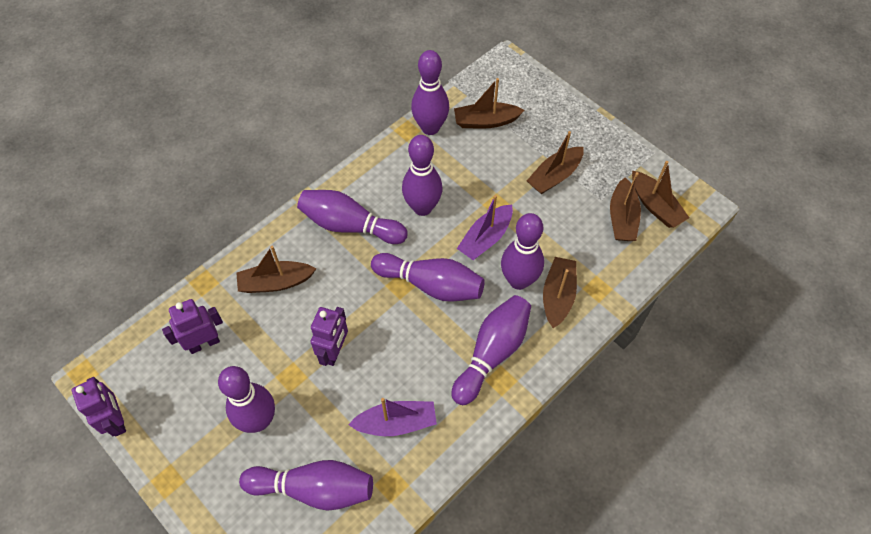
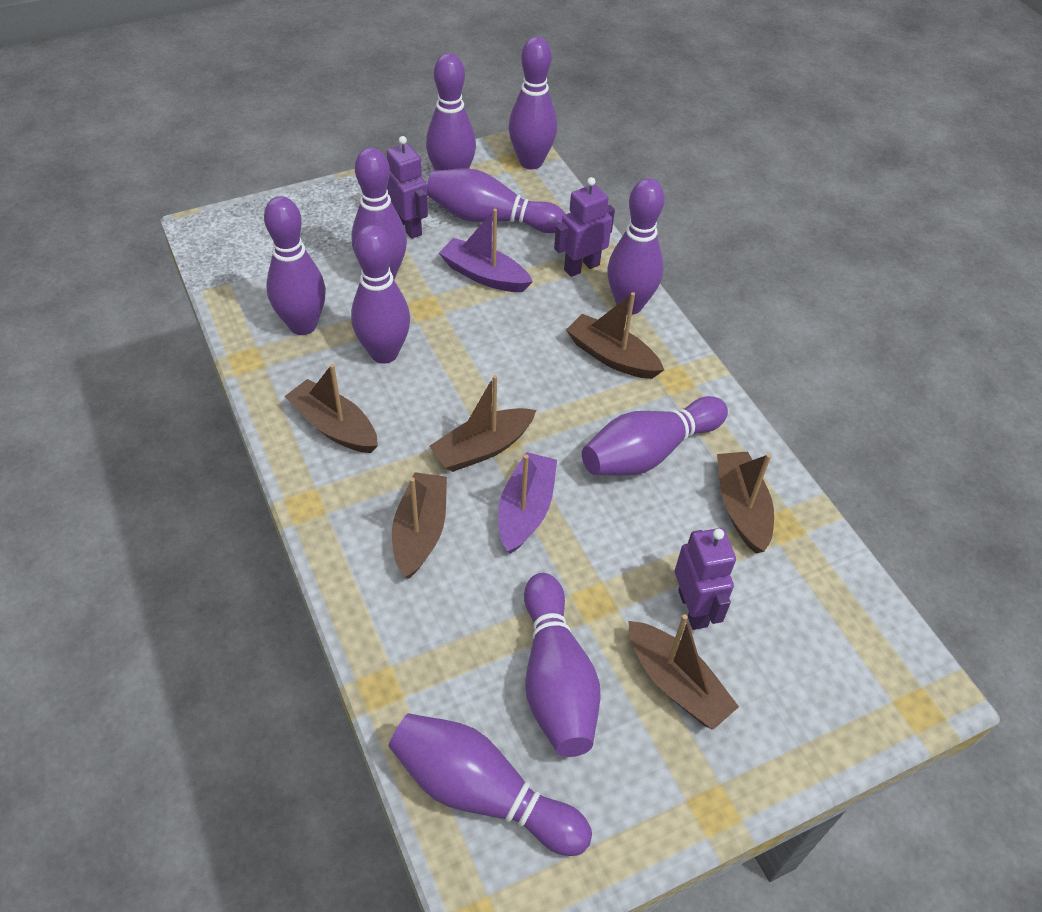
purple bowling pin: 8 -> 10

